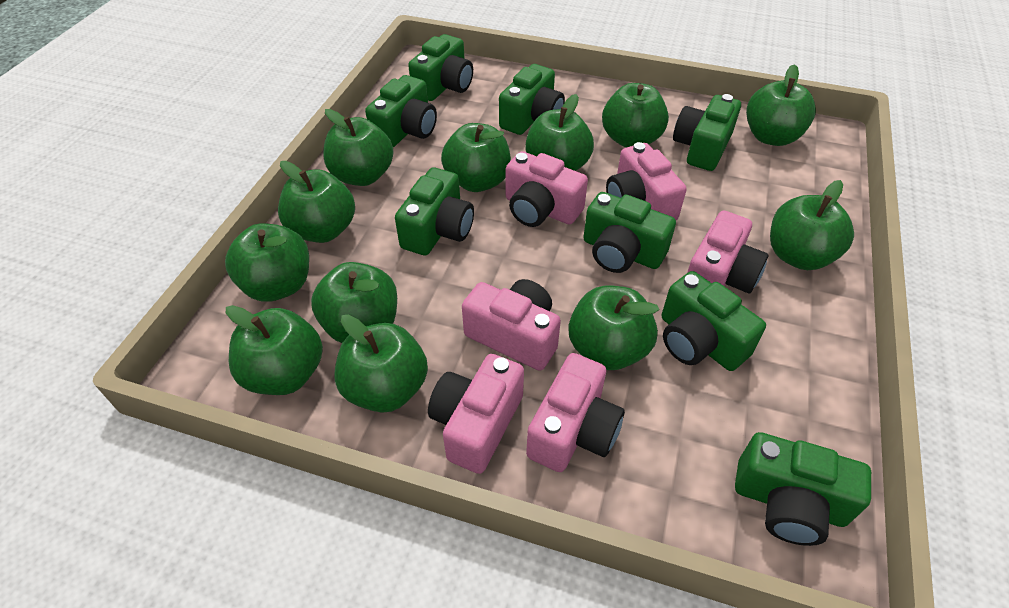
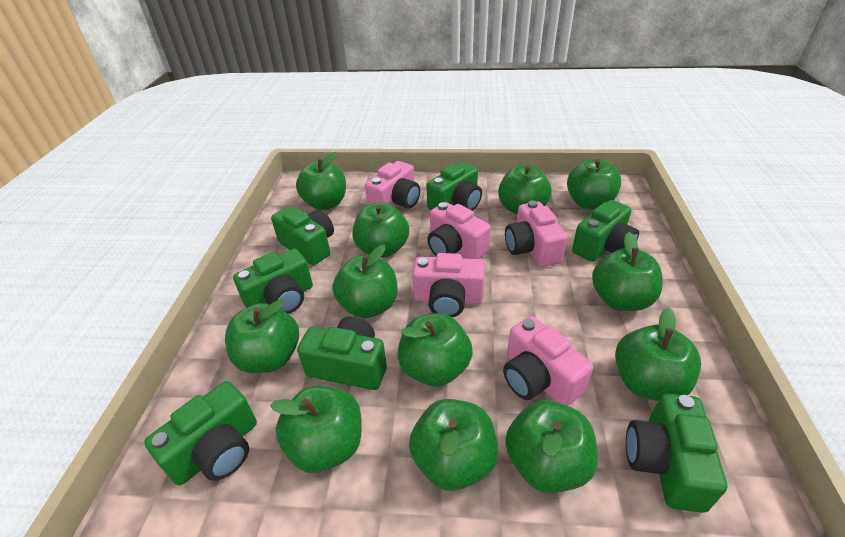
green camera: 8 -> 7
pink camera: 6 -> 5

